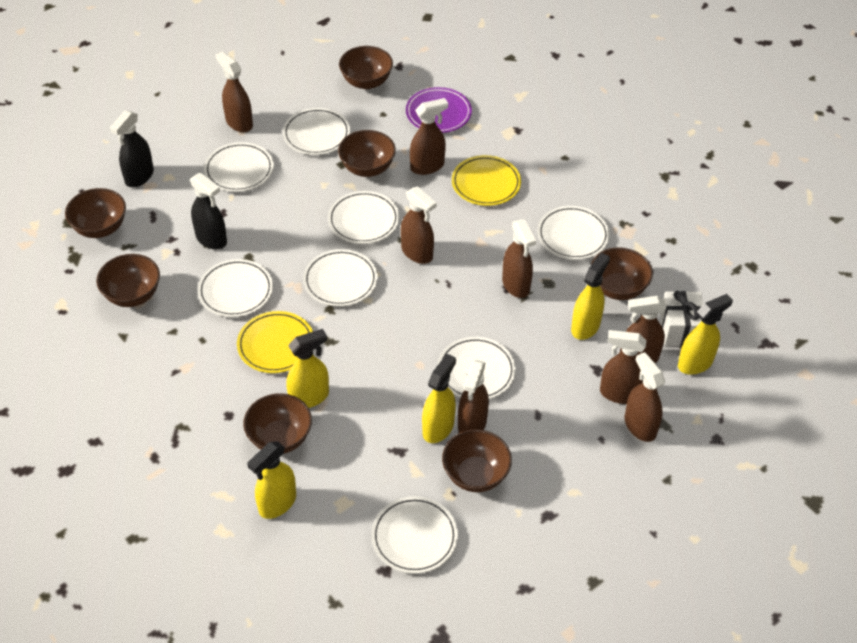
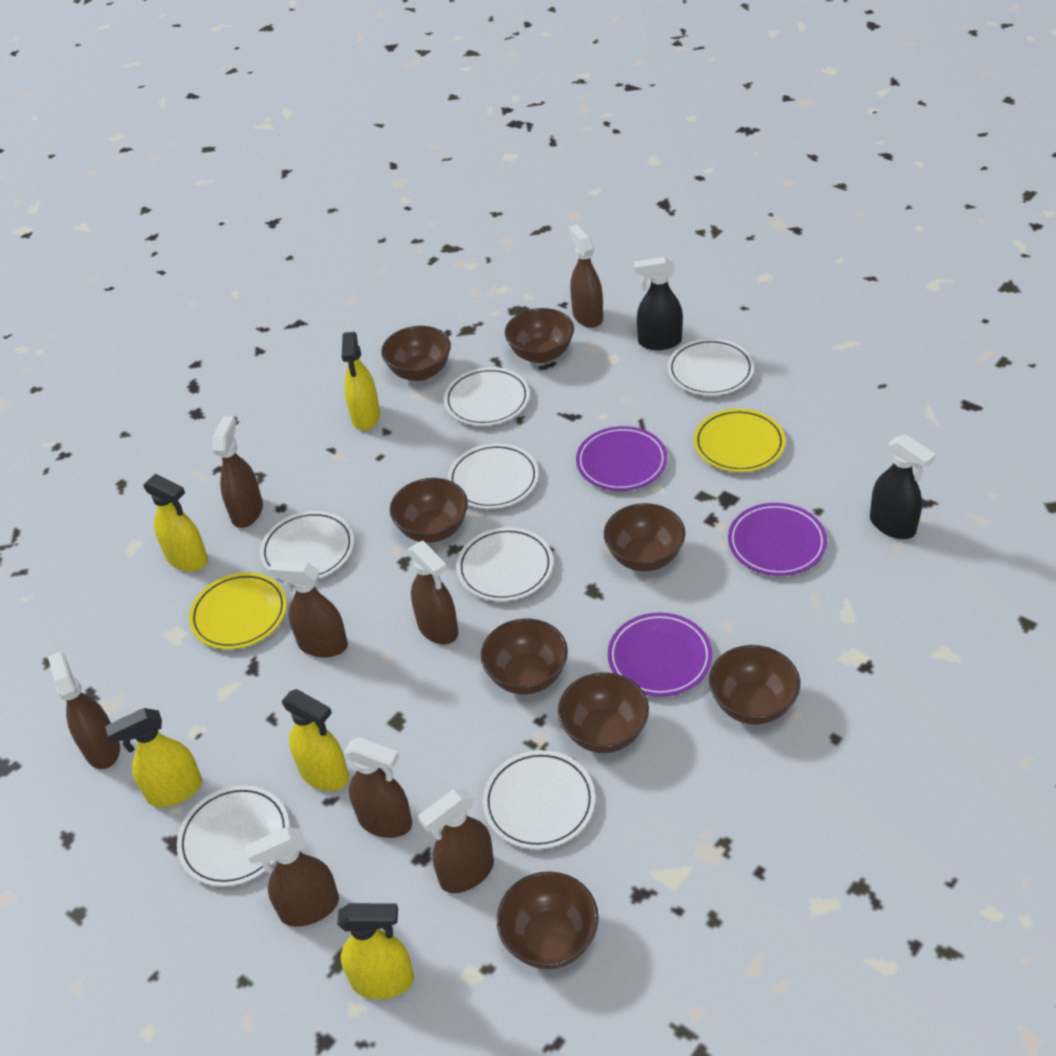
brown bowl: 7 -> 8
purple plate: 1 -> 3
white gift: 1 -> 0
white plate: 8 -> 7

